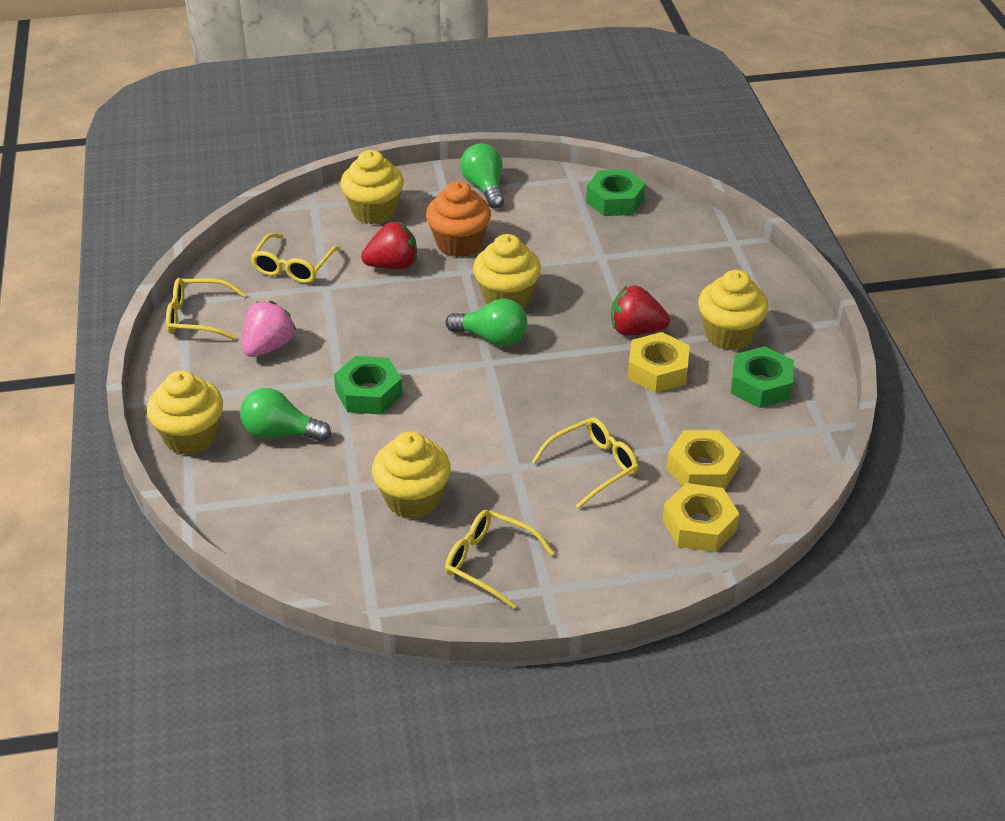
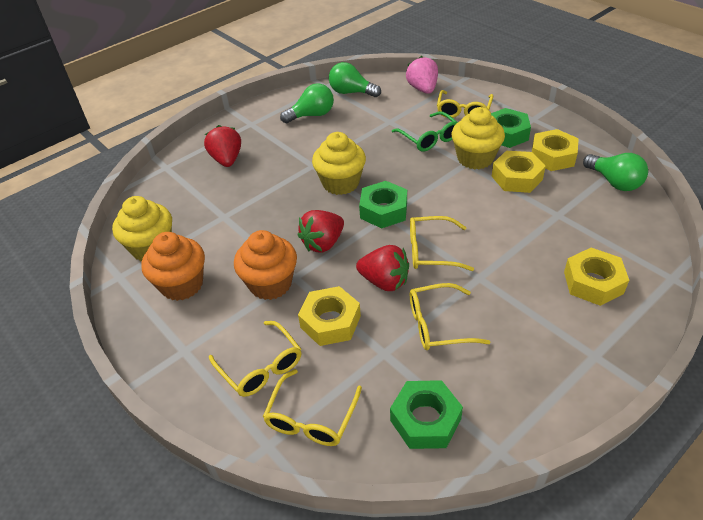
green glasses: 0 -> 1
orange cupcake: 1 -> 2
red strawberry: 2 -> 3
yellow cupcake: 5 -> 3
yellow glasses: 4 -> 5
yellow nut: 3 -> 4

